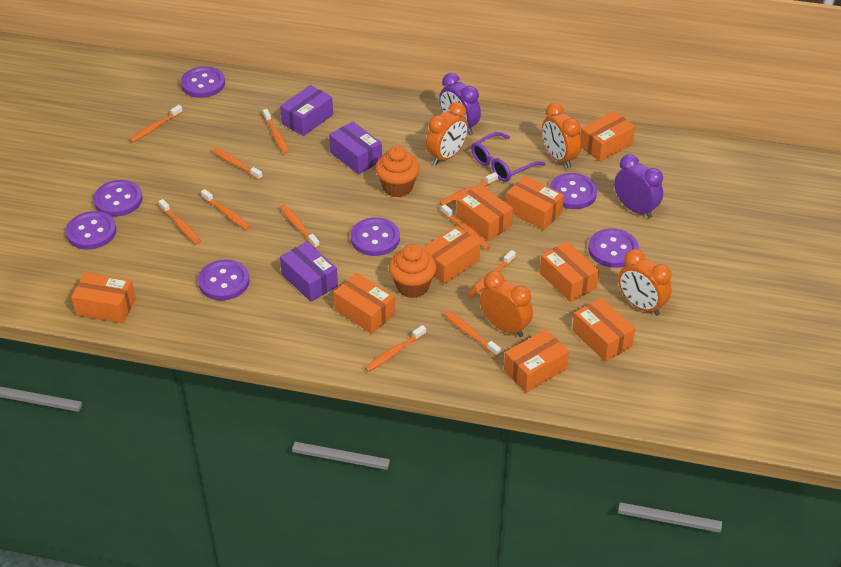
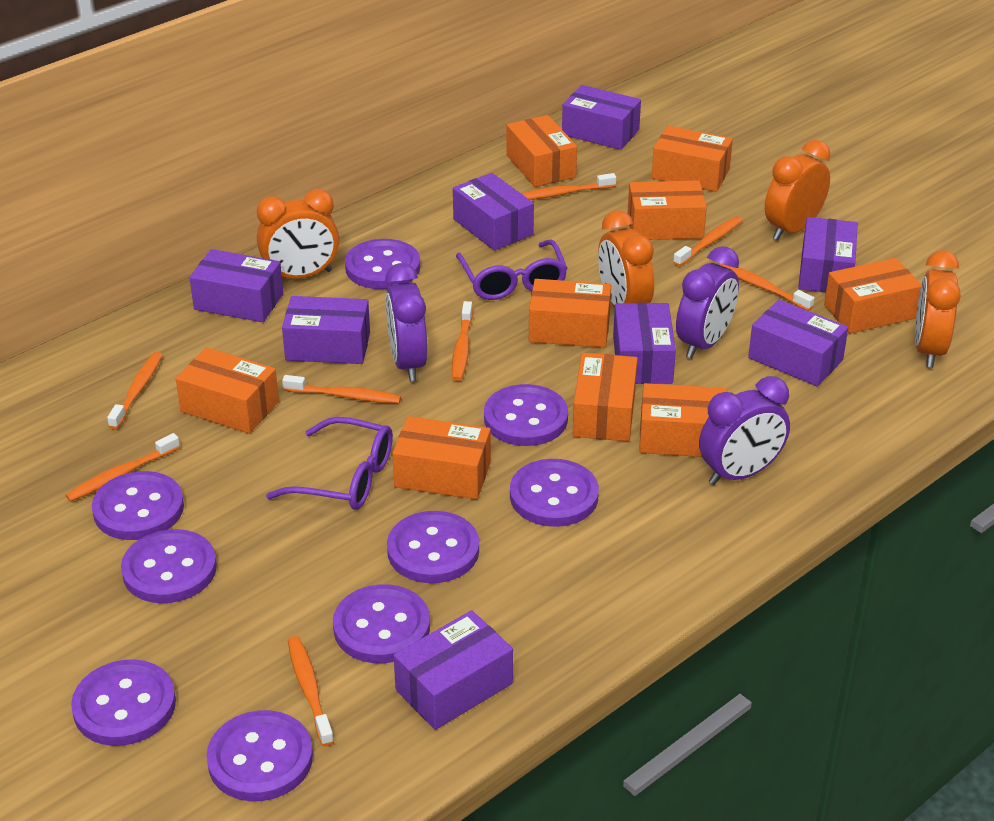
orange cupcake: 2 -> 0
orange toothbrush: 11 -> 8
purple box: 3 -> 8
purple button: 7 -> 9
purple clock: 2 -> 3
purple glasses: 1 -> 2

